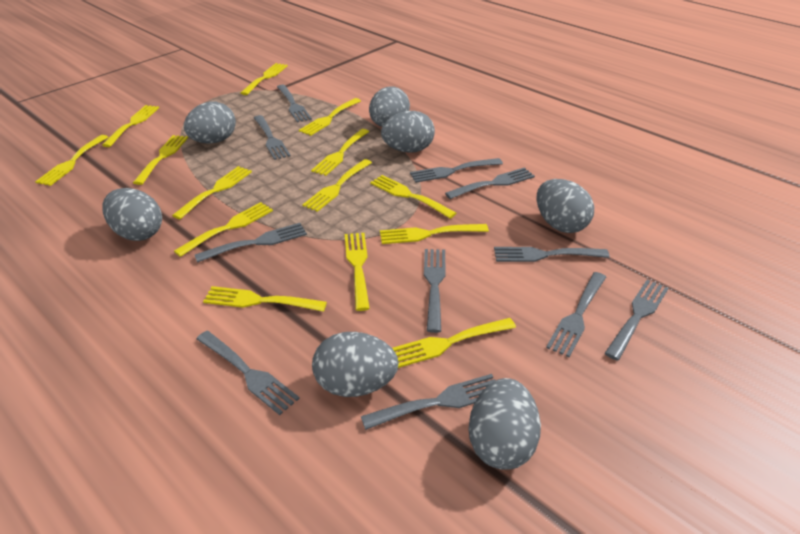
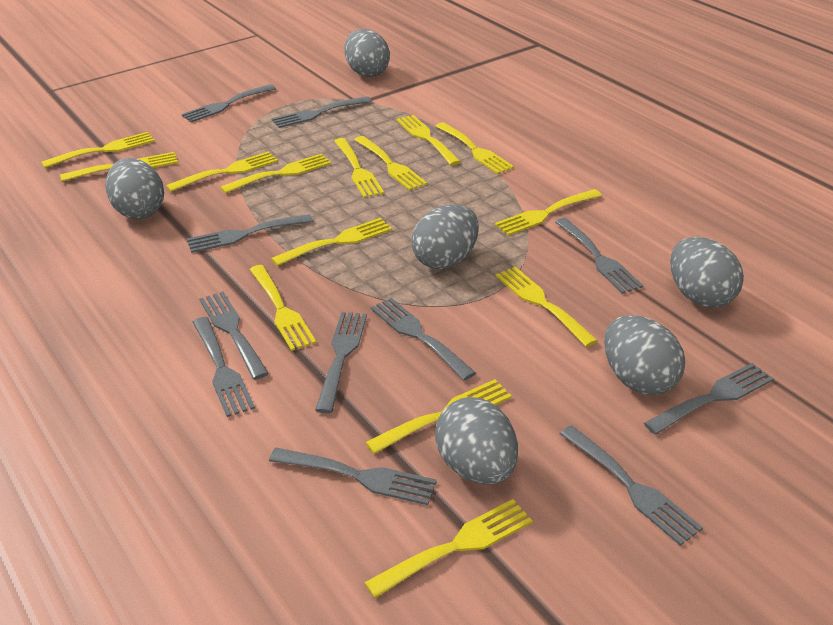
grey egg: 7 -> 6

